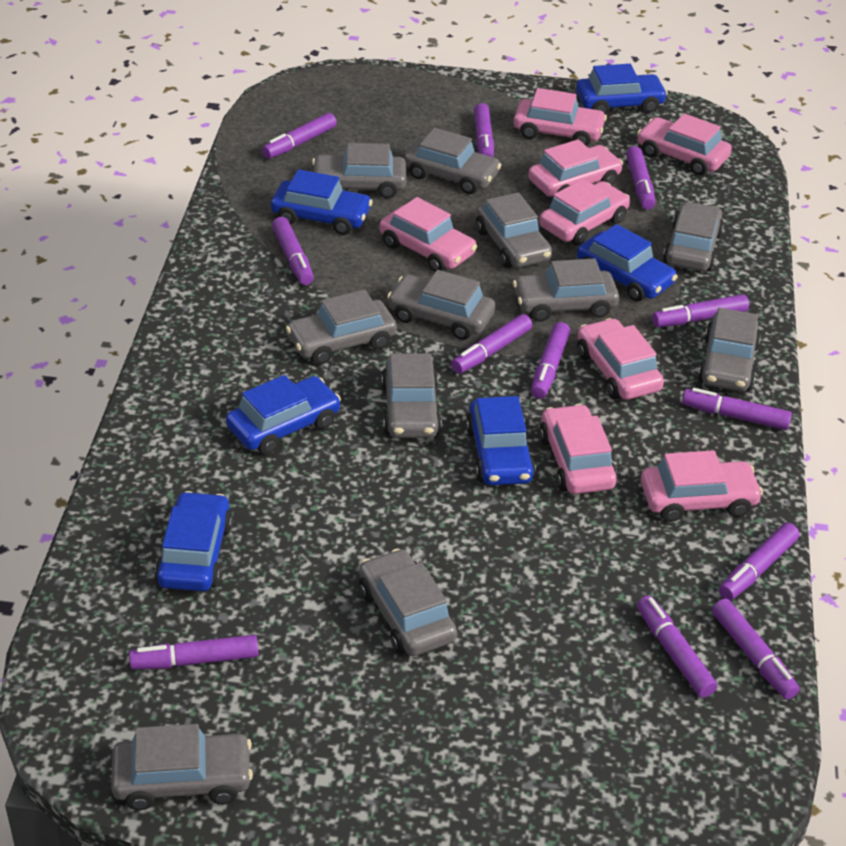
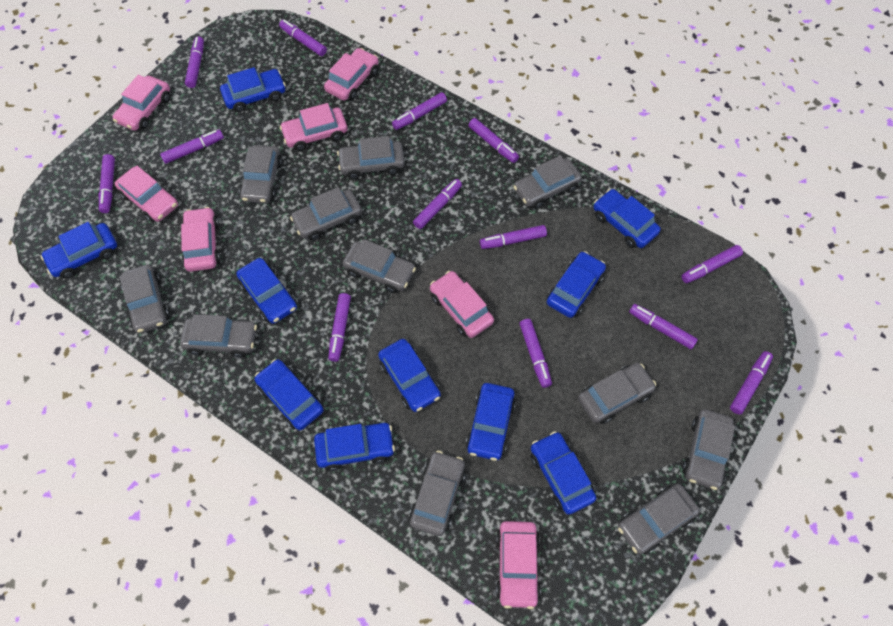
blue car: 6 -> 10
pink car: 8 -> 7
purple marker: 12 -> 13

